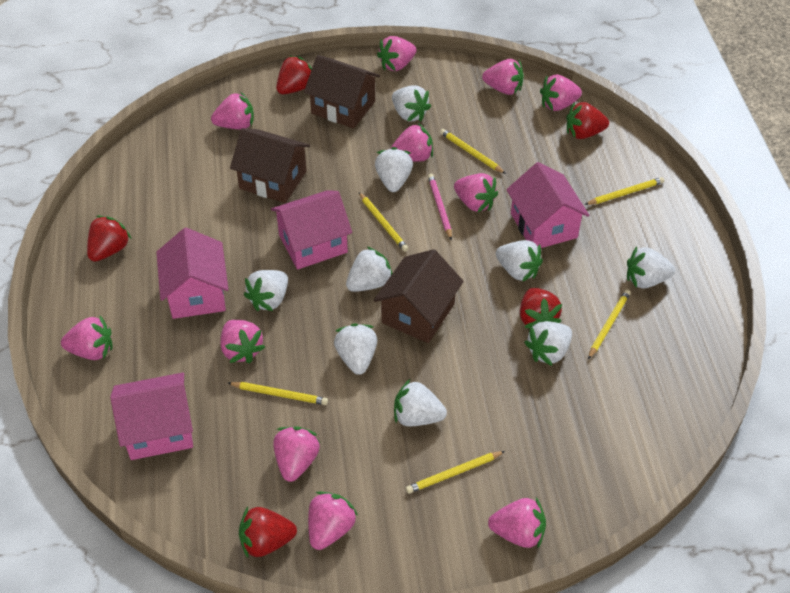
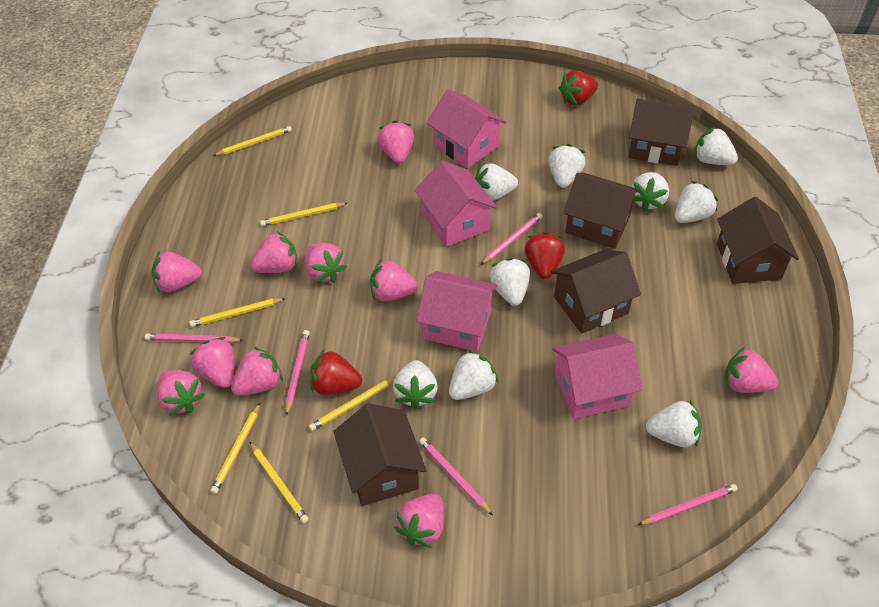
brown house: 3 -> 5
pink pencil: 1 -> 5
pink strawberry: 11 -> 10
red strawberry: 5 -> 3

